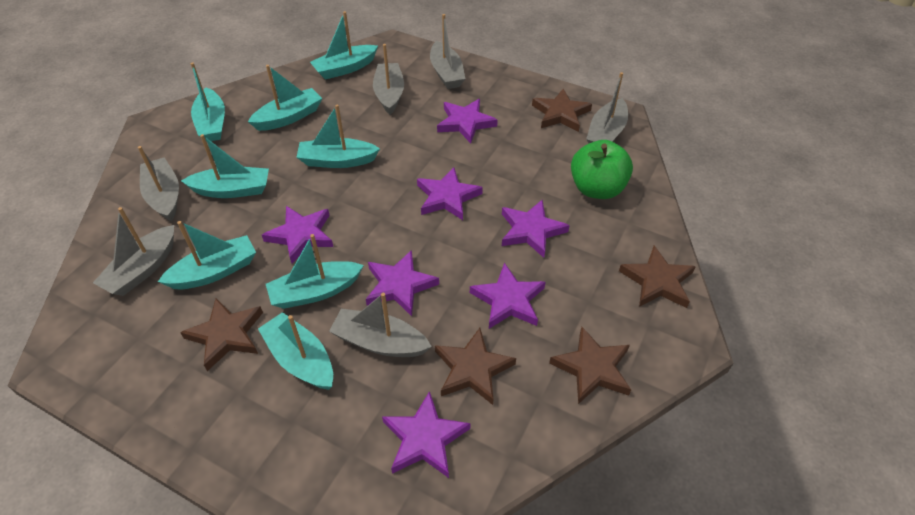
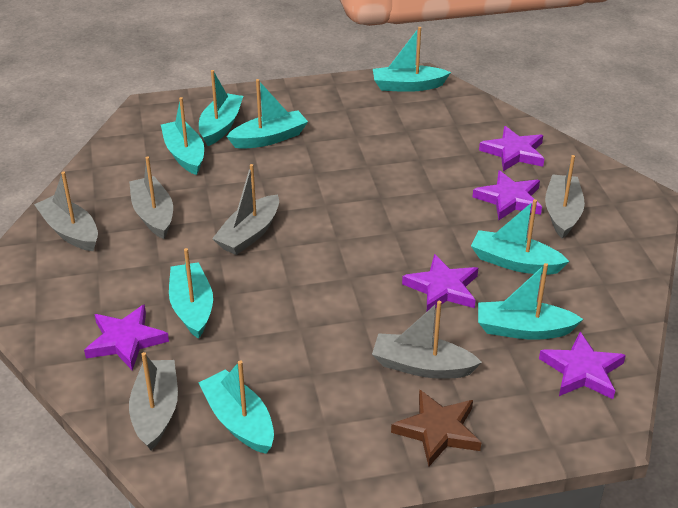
brown star: 5 -> 1
green apple: 1 -> 0
purple star: 7 -> 5

